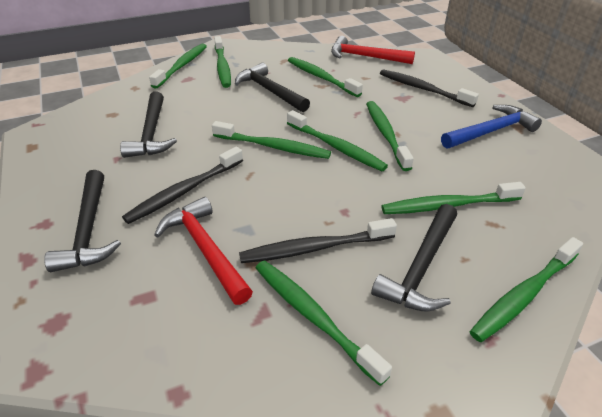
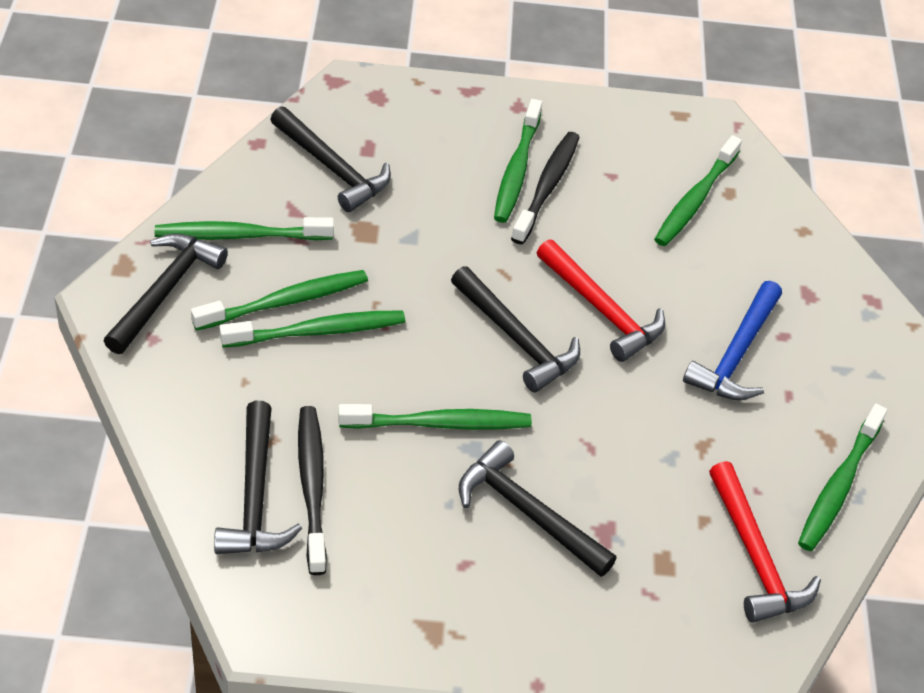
black hammer: 4 -> 5
black toothbrush: 3 -> 2
green toothbrush: 9 -> 7

